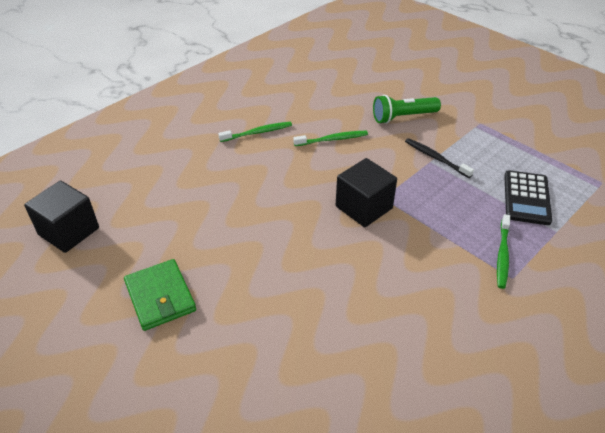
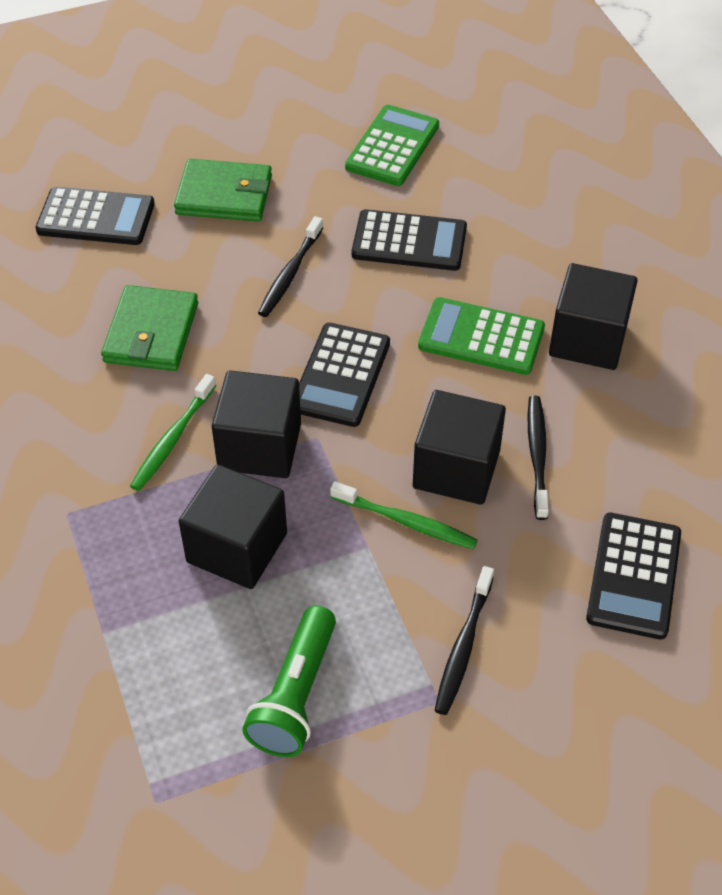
black calculator: 1 -> 4
black cube: 2 -> 4
black toothbrush: 1 -> 3
green calculator: 0 -> 2
green toothbrush: 3 -> 2
green wallet: 1 -> 2

